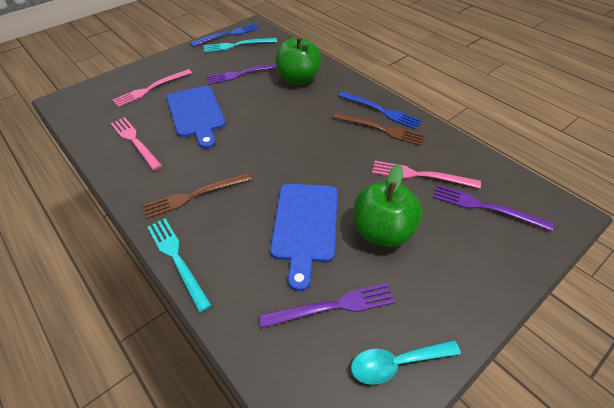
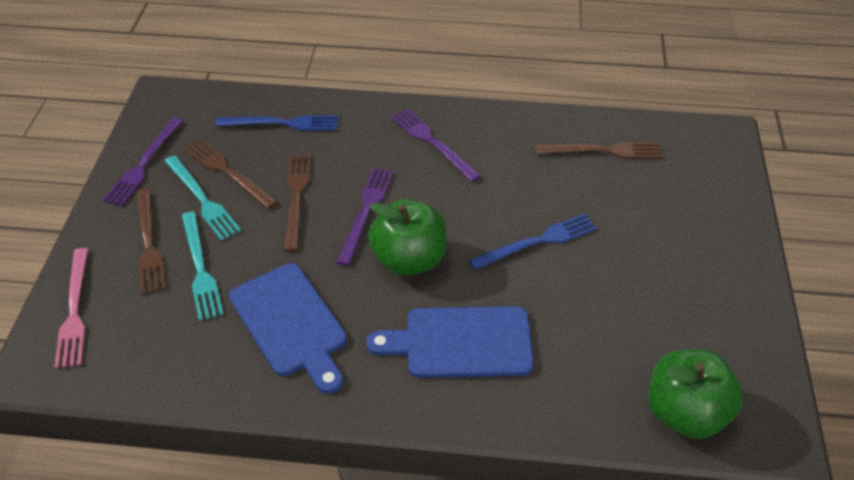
brown fork: 2 -> 4
pink fork: 3 -> 1
turquoise spoon: 1 -> 0

